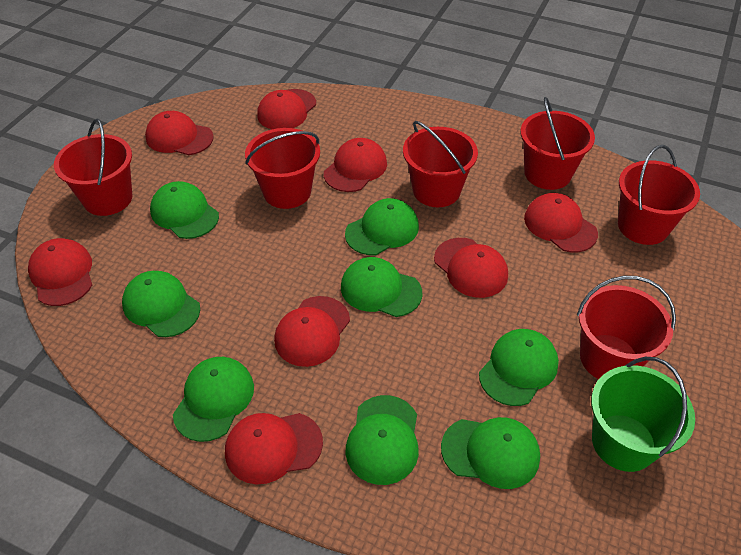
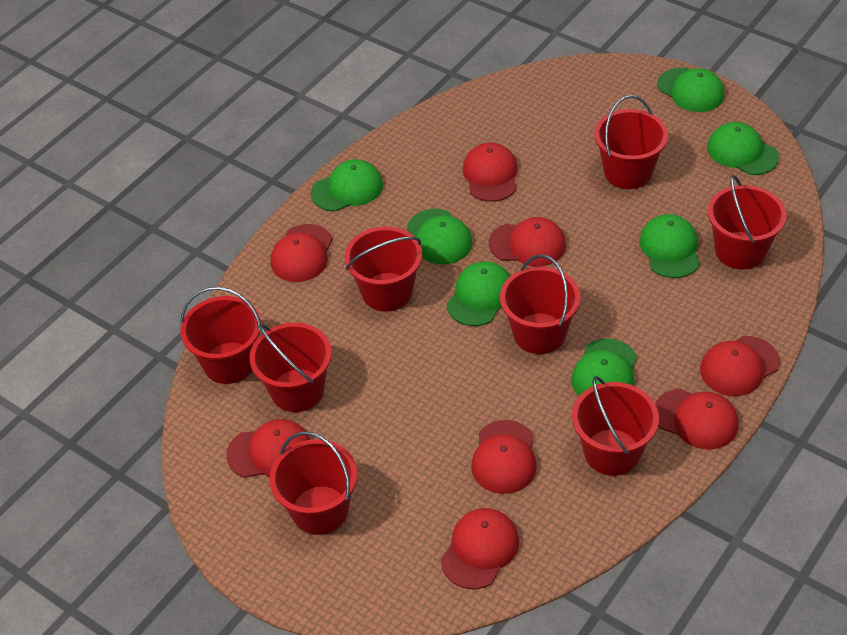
green bucket: 1 -> 0
green cap: 8 -> 7
red bucket: 6 -> 8

